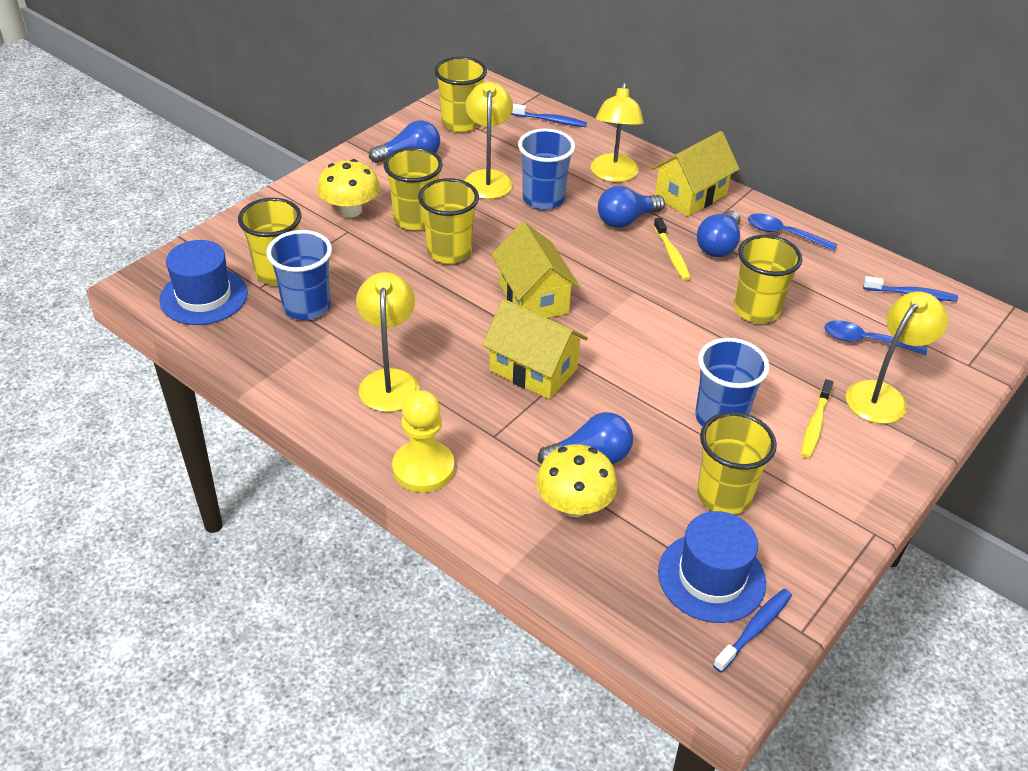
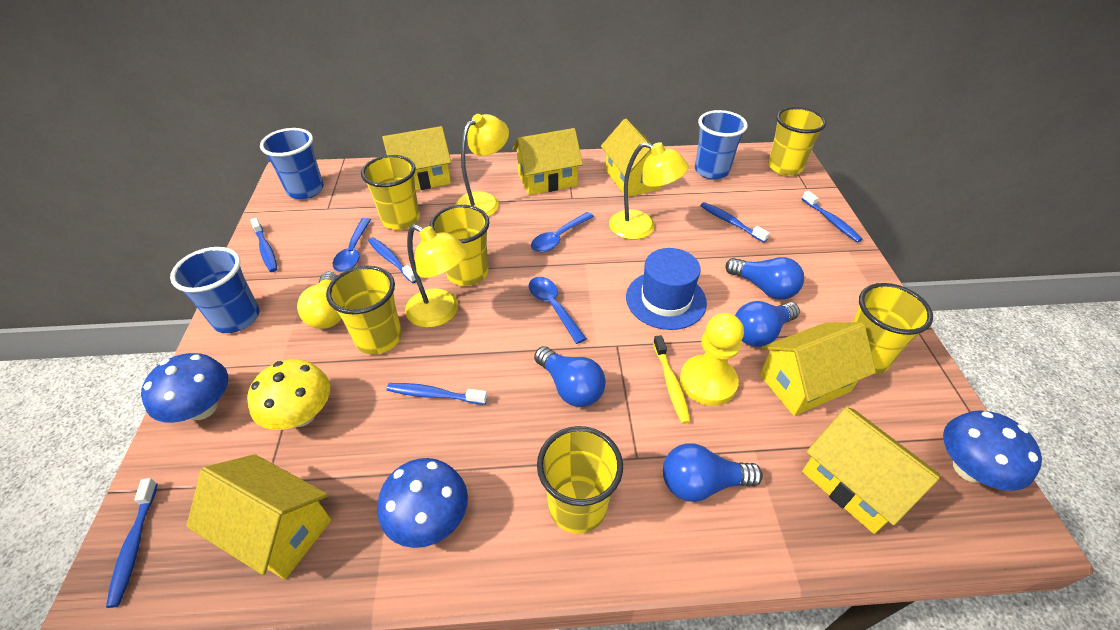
blue hat: 2 -> 1
blue mushroom: 0 -> 3
blue spoon: 2 -> 3
blue toothbrush: 3 -> 6
yellow house: 3 -> 6
yellow lamp: 4 -> 3
yellow light bulb: 0 -> 1
yellow mushroom: 2 -> 1
yellow toothbrush: 2 -> 1

